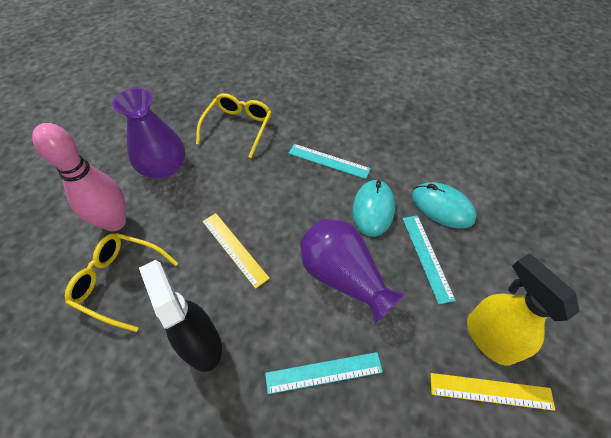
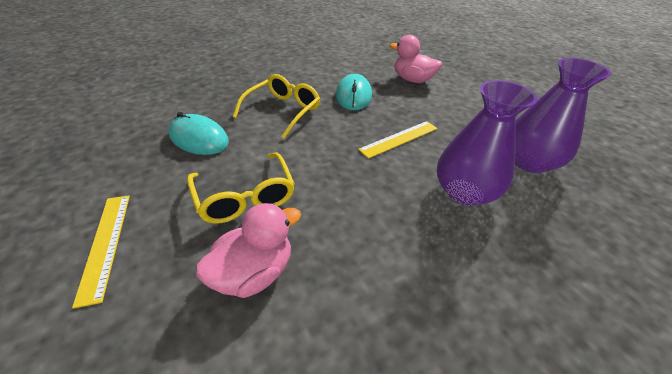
black spray bottle: 1 -> 0
pink bowling pin: 1 -> 0
pink duck: 0 -> 2
turquoise ruler: 3 -> 0
yellow spray bottle: 1 -> 0

